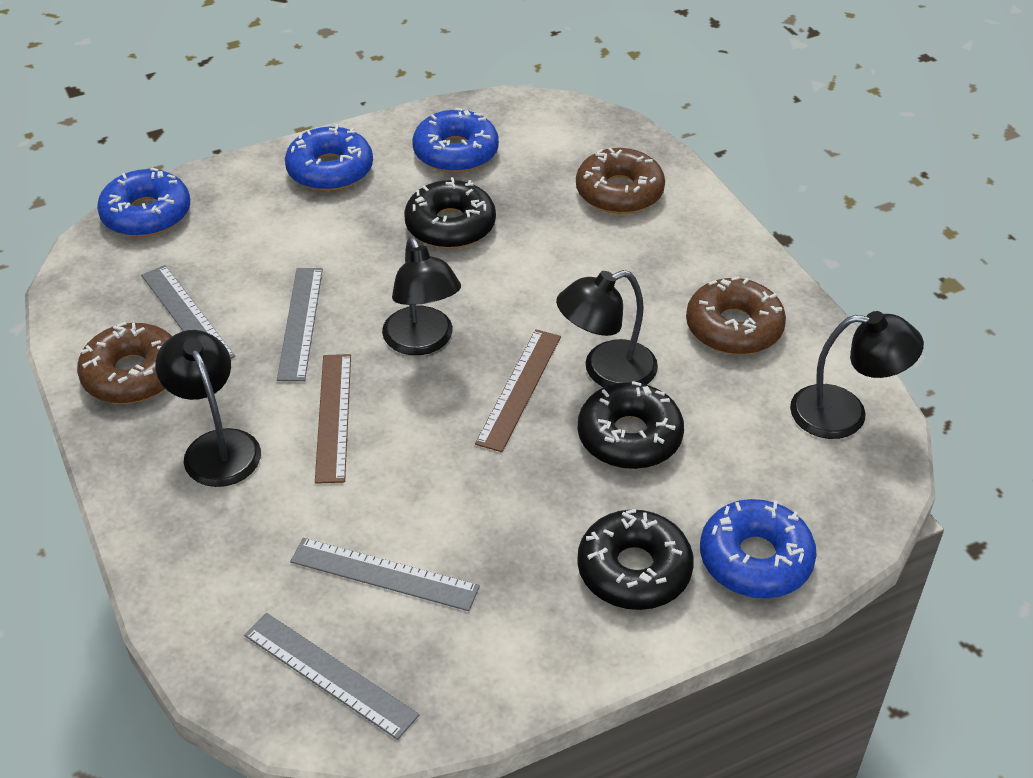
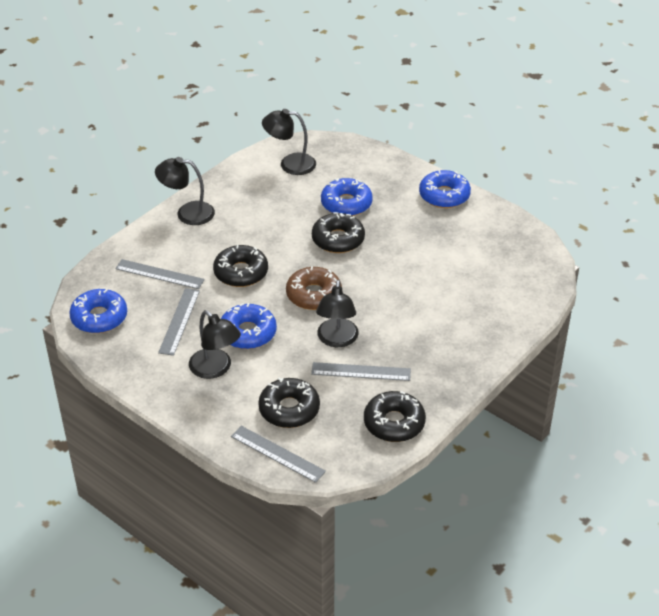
black donut: 3 -> 4
brown donut: 3 -> 1
brown ruler: 2 -> 0

